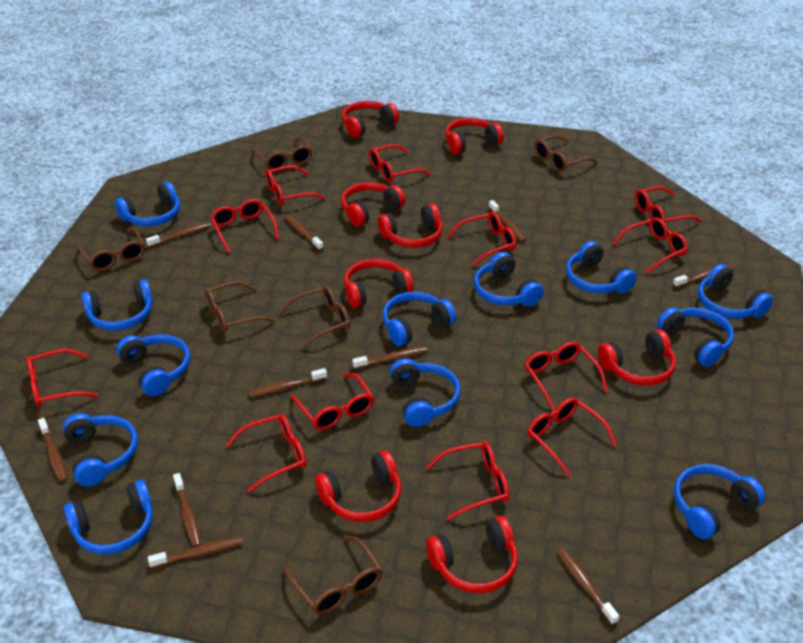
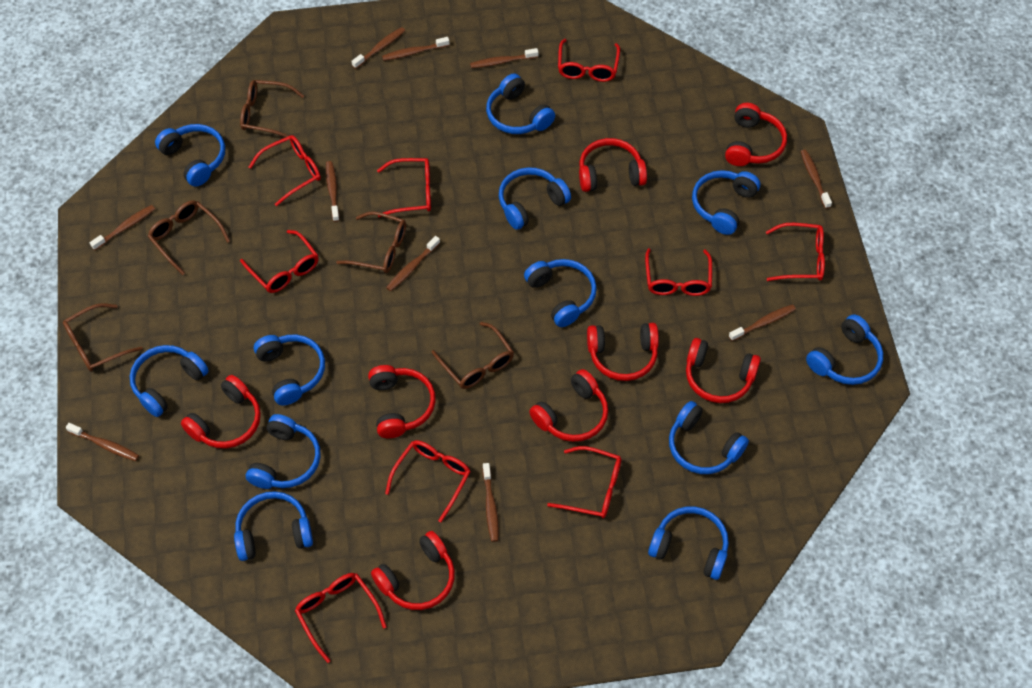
brown glasses: 6 -> 5
red glasses: 12 -> 9

